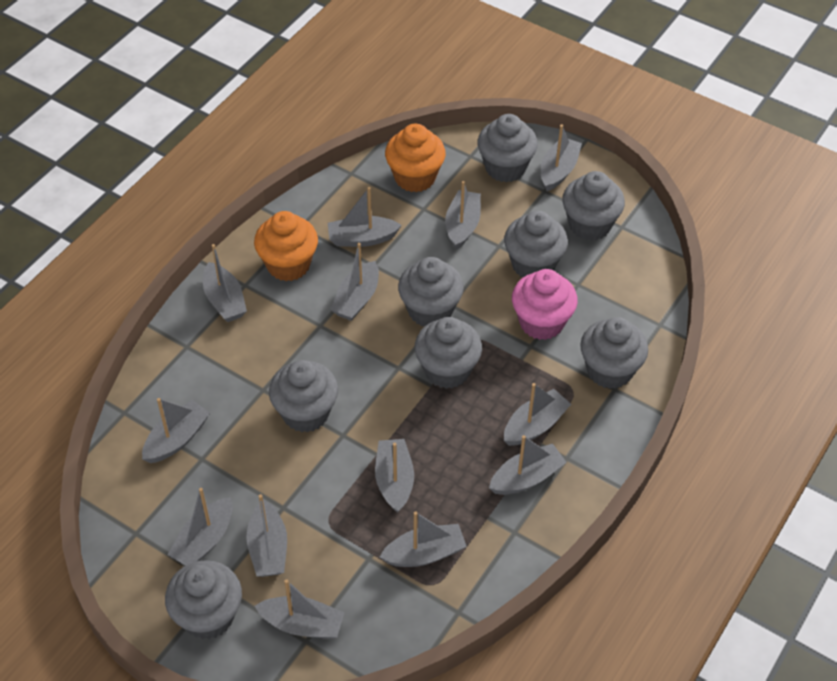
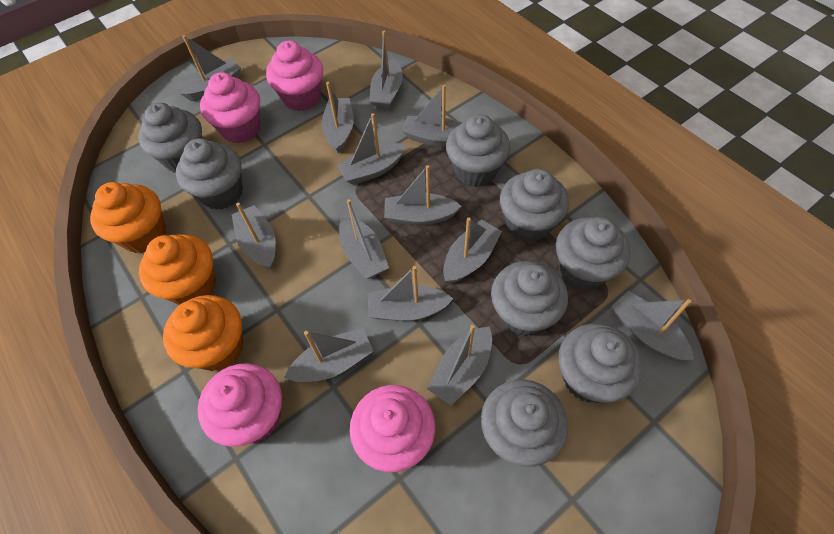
orange cupcake: 2 -> 3
pink cupcake: 1 -> 4

